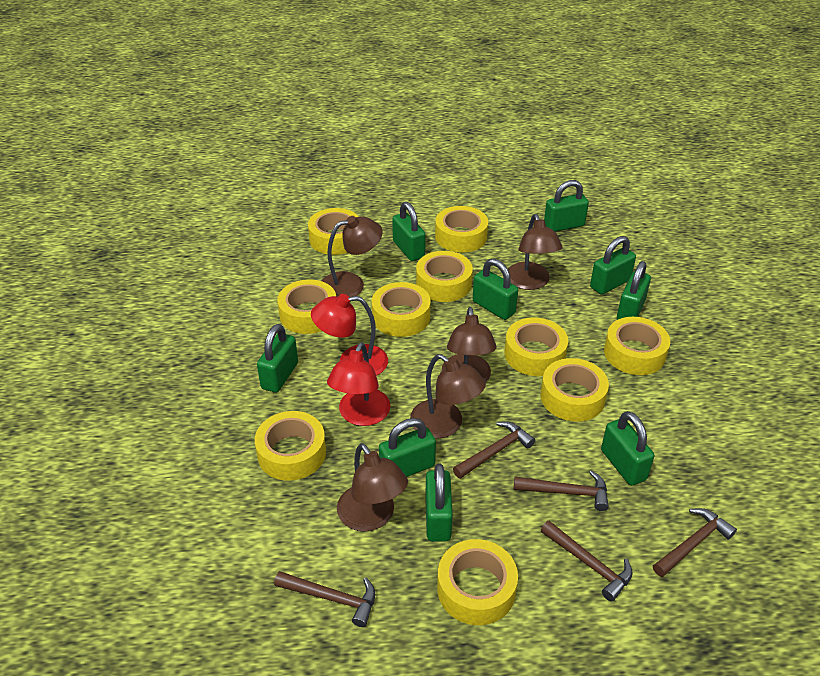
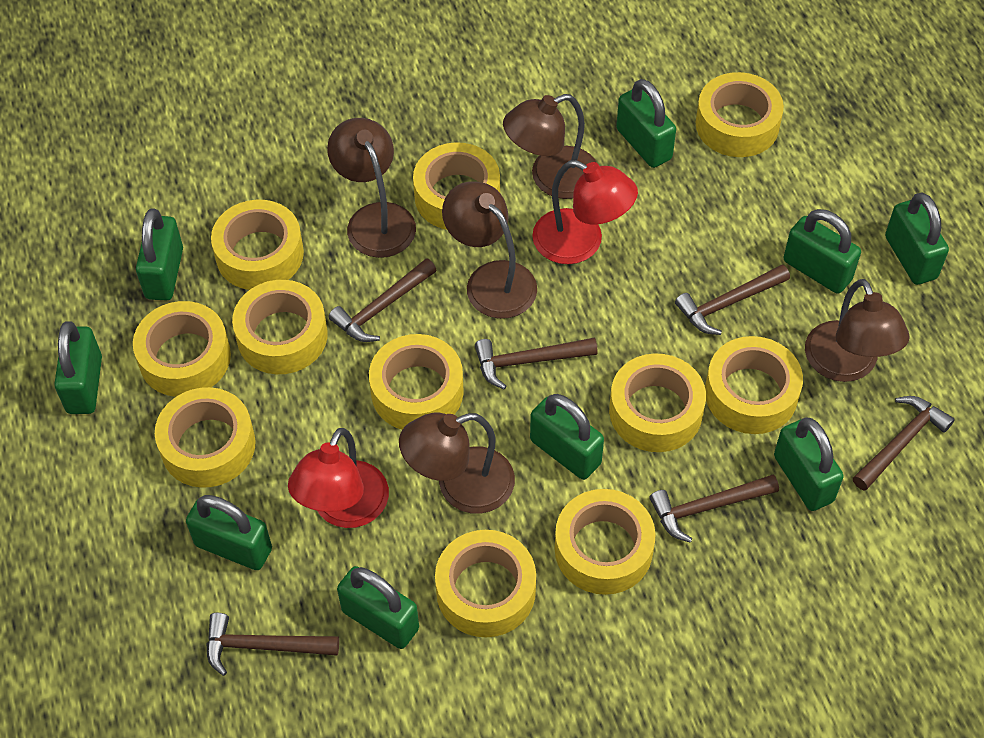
brown hammer: 5 -> 6
yellow tape: 10 -> 11

